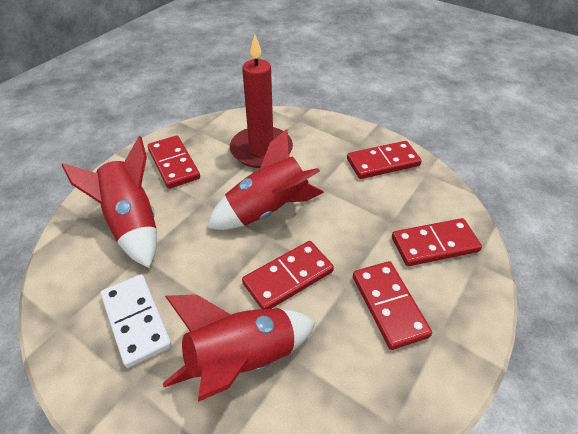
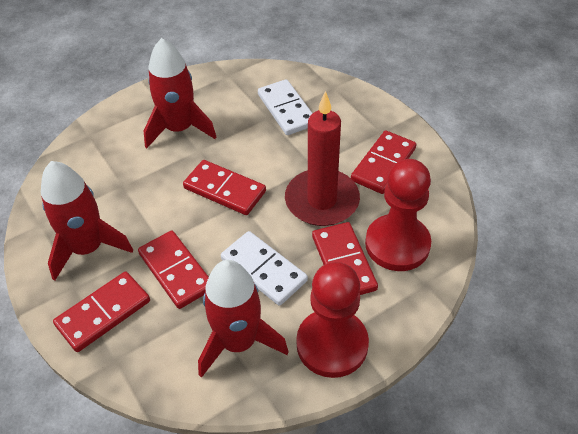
red pawn: 0 -> 2
white domino: 1 -> 2

